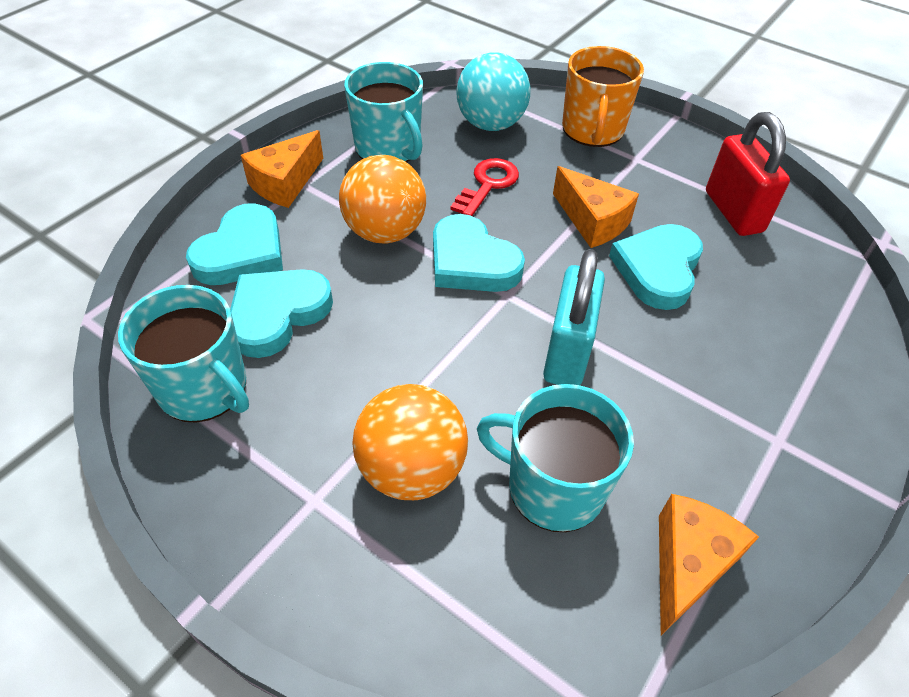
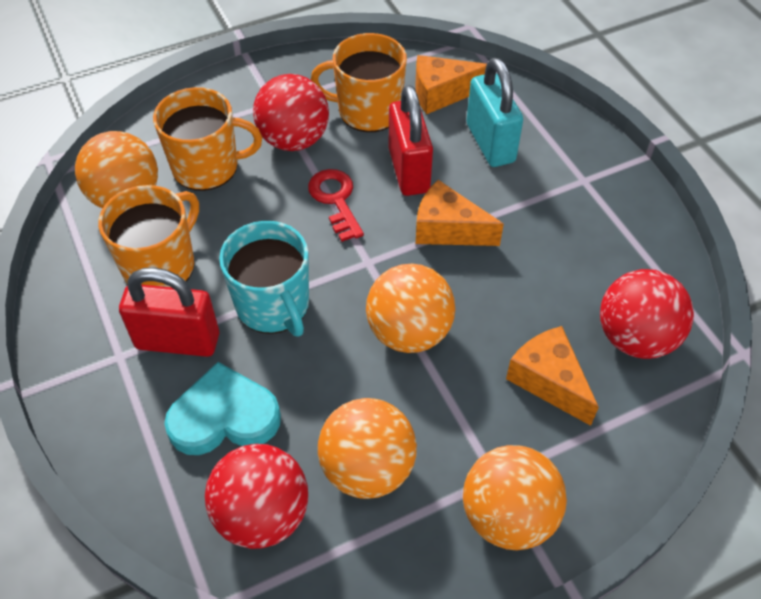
orange ball: 2 -> 4
orange mug: 1 -> 3
red ball: 0 -> 3
red padlock: 1 -> 2
turquoise ball: 1 -> 0
turquoise heart: 4 -> 1
turquoise mug: 3 -> 1

